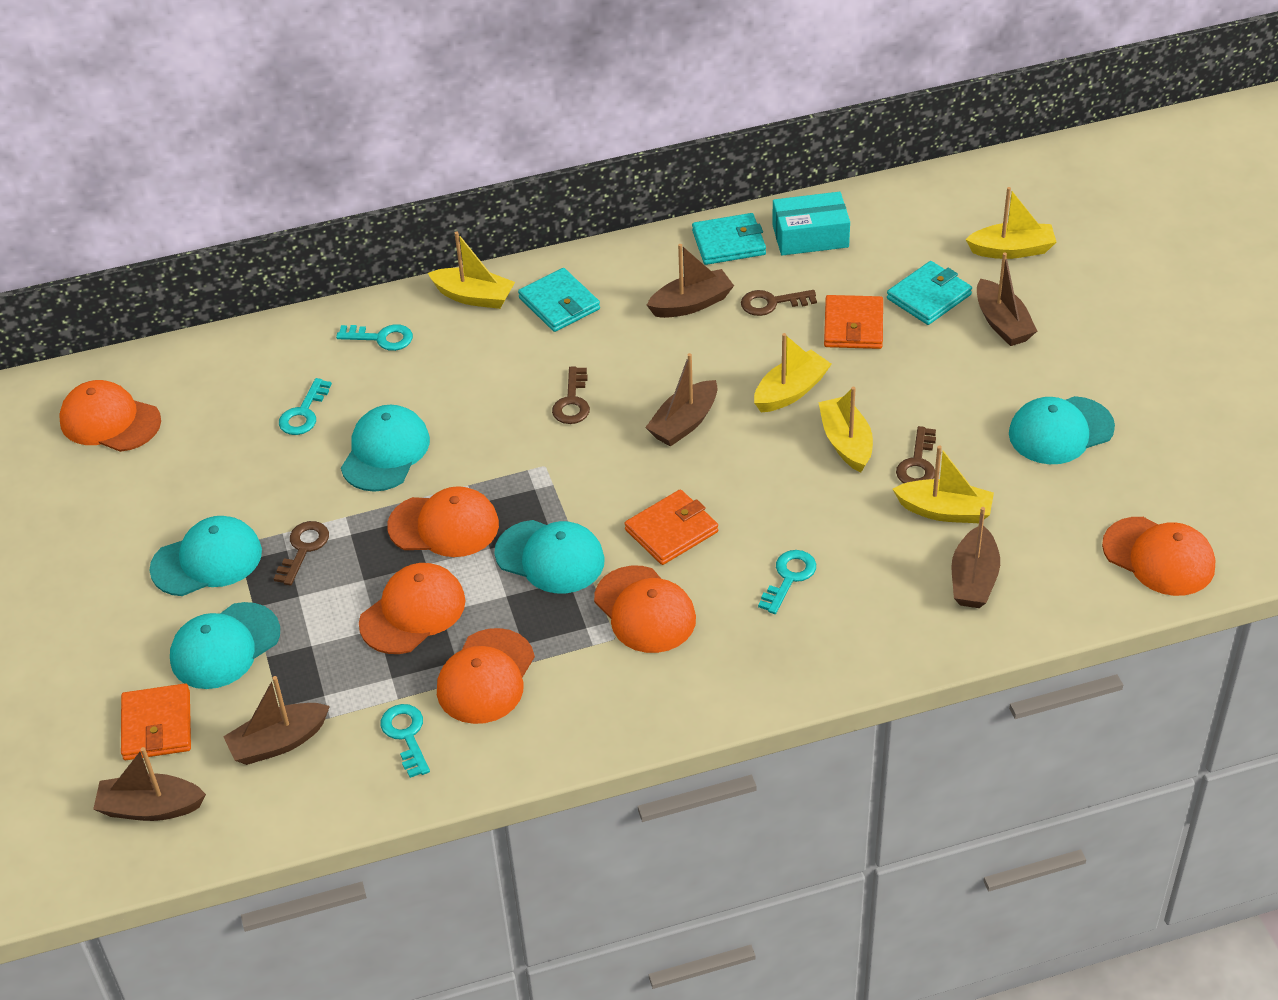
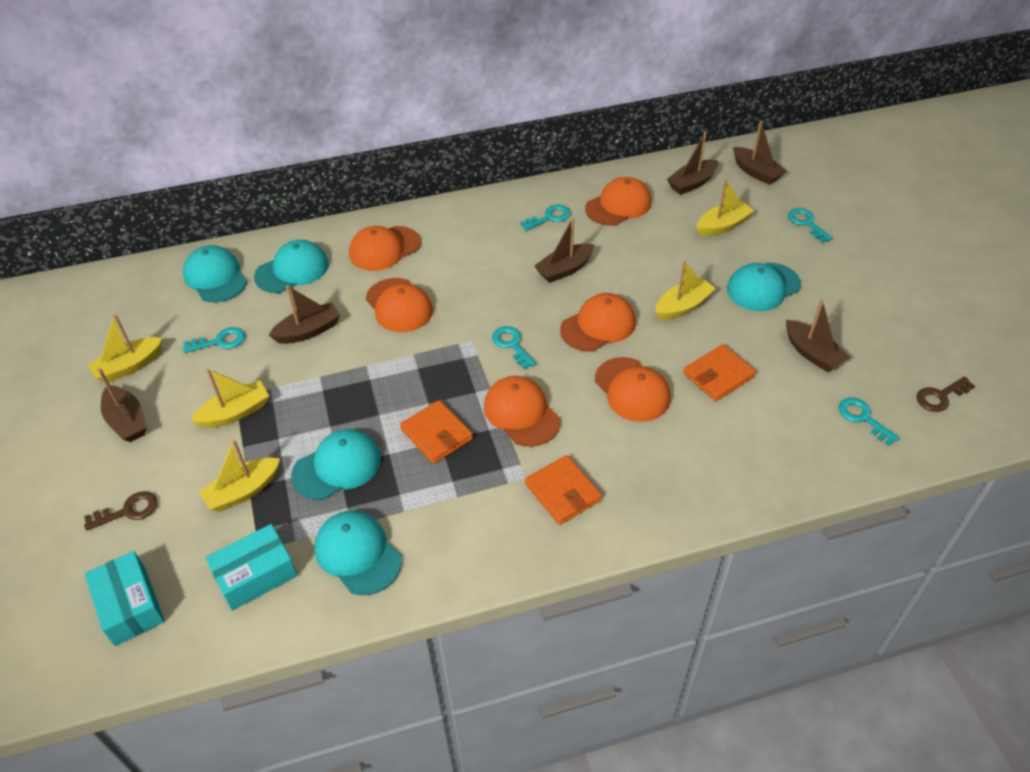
brown key: 4 -> 2
turquoise box: 1 -> 2
turquoise key: 4 -> 5
turquoise wallet: 3 -> 0

